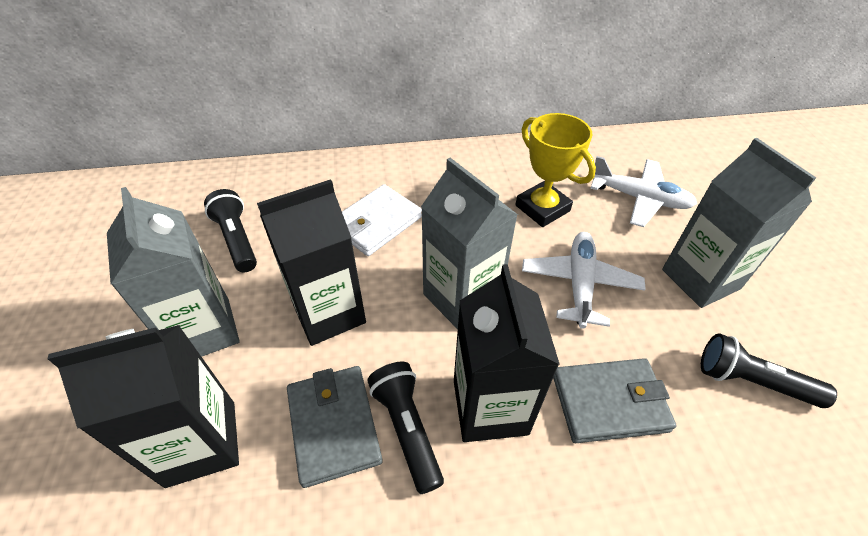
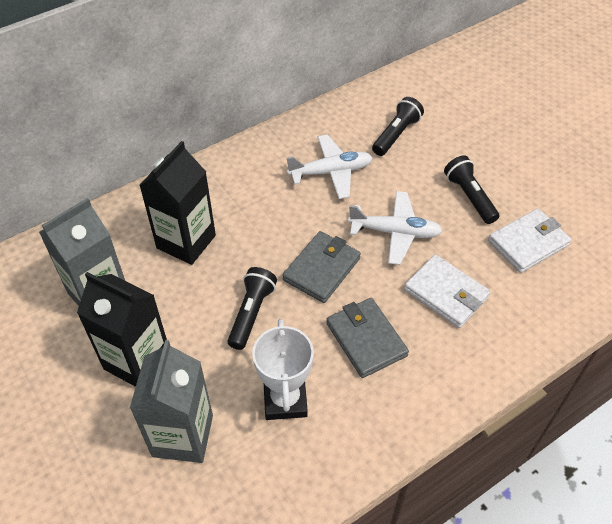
black carton: 3 -> 2
grey carton: 3 -> 2
white trophy: 0 -> 1
white wallet: 1 -> 2
yellow trophy: 1 -> 0

